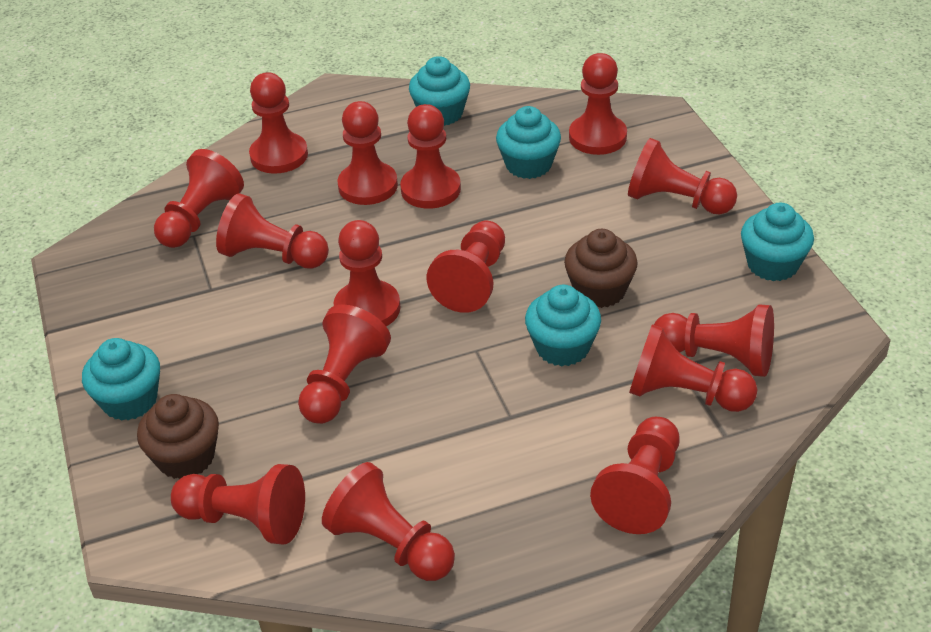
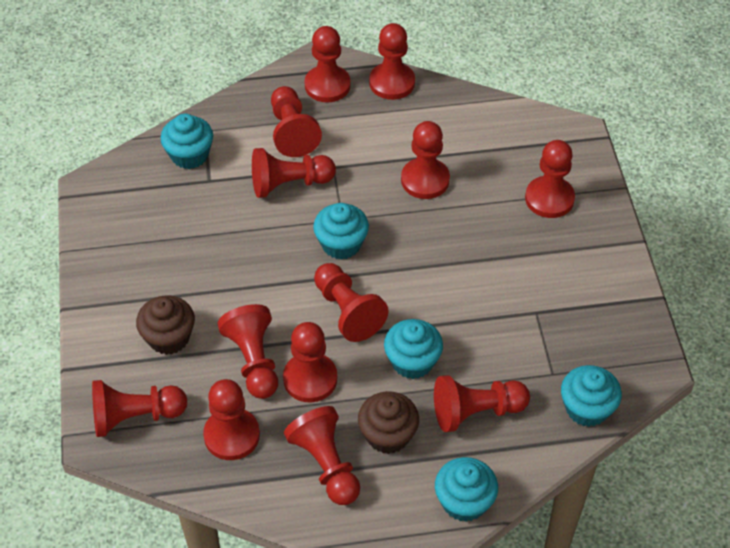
red pawn: 15 -> 13

